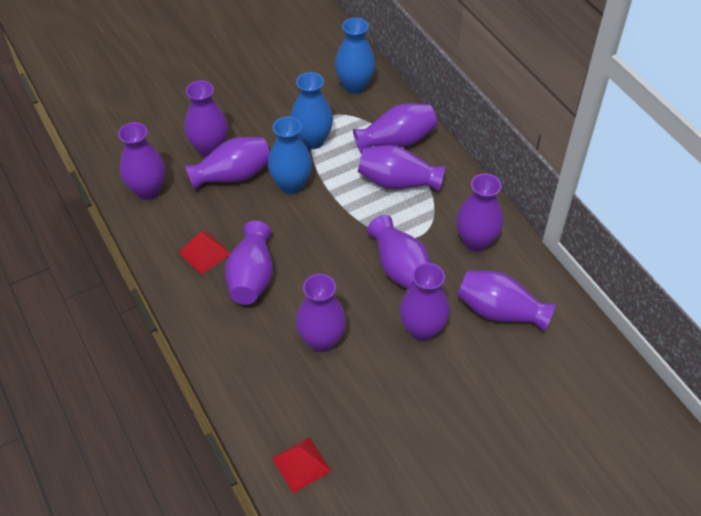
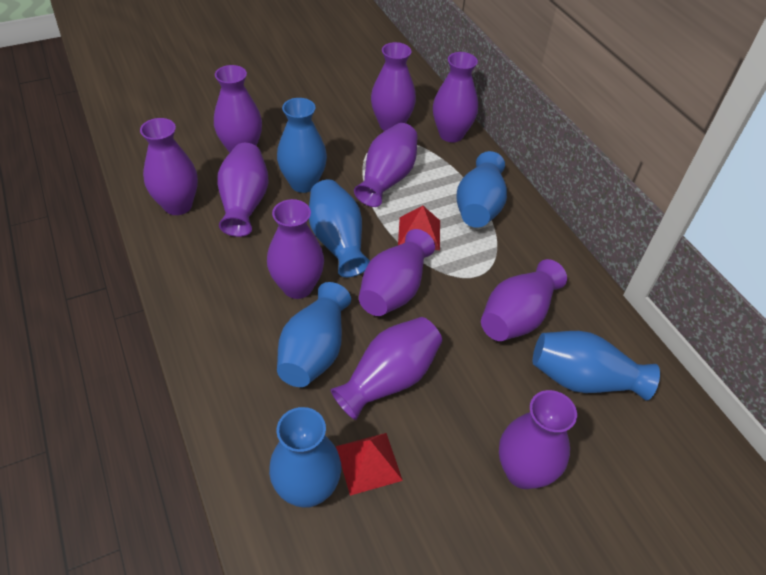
blue vase: 3 -> 6

